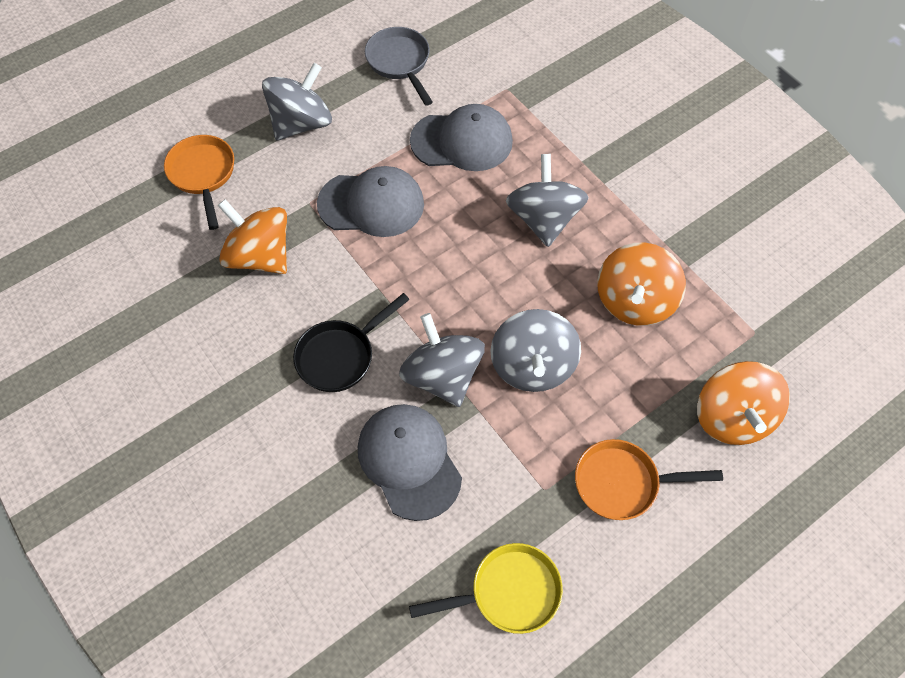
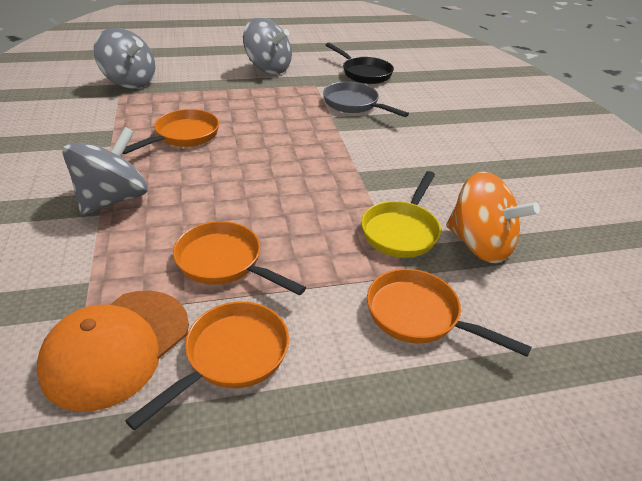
grey cap: 3 -> 0
grey spinning top: 4 -> 3
orange cap: 0 -> 1
orange pan: 2 -> 4
orange spinning top: 3 -> 1

